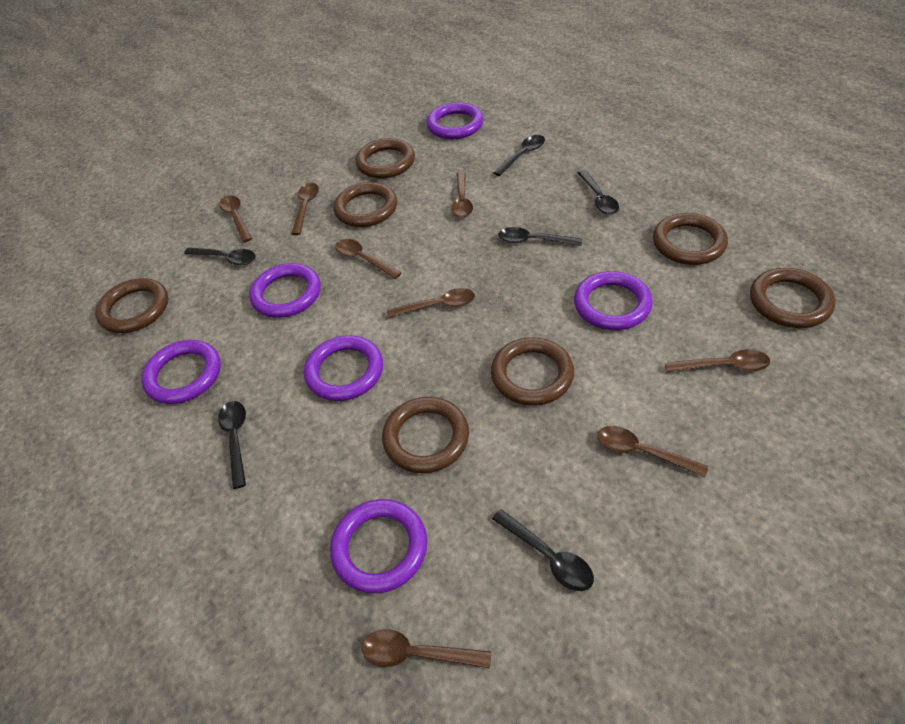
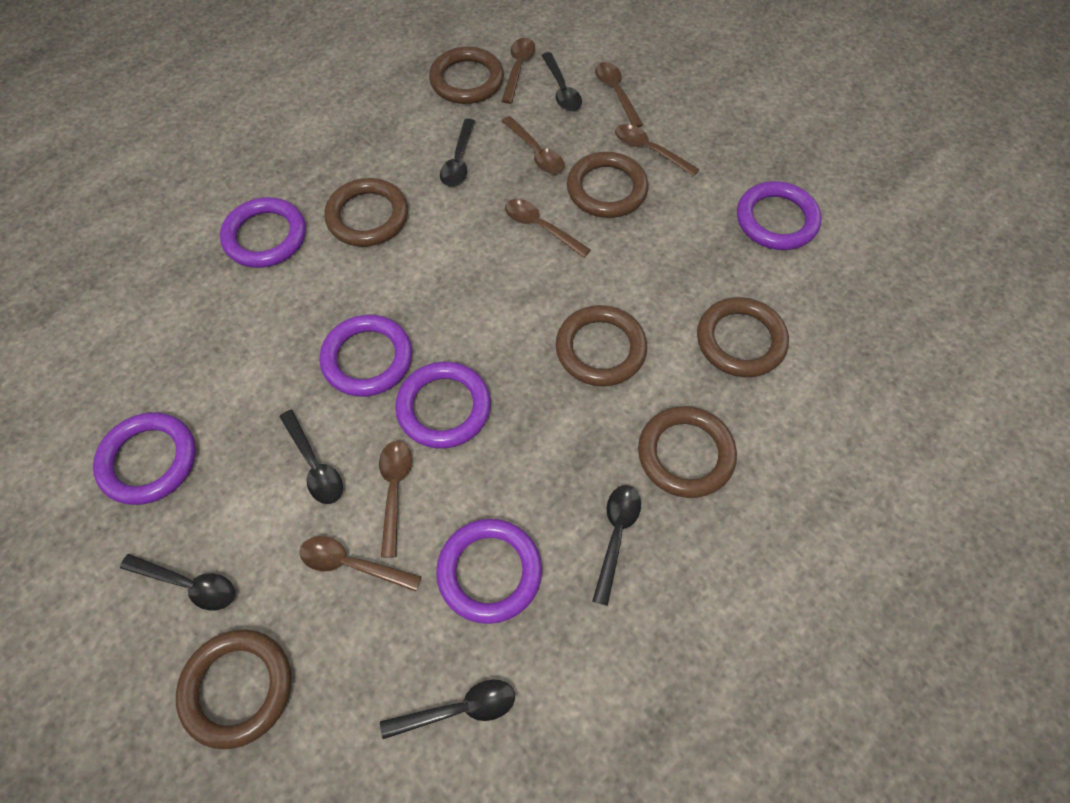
brown spoon: 8 -> 7

